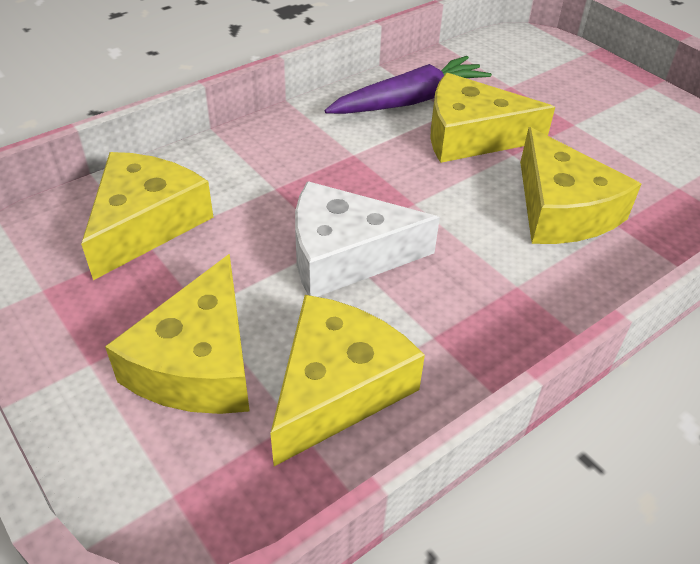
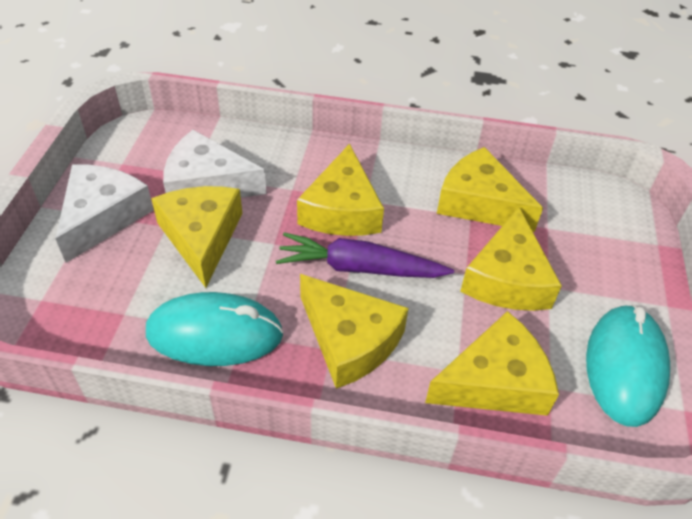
turquoise mouse: 0 -> 2
white cheese: 1 -> 2
yellow cheese: 5 -> 6

